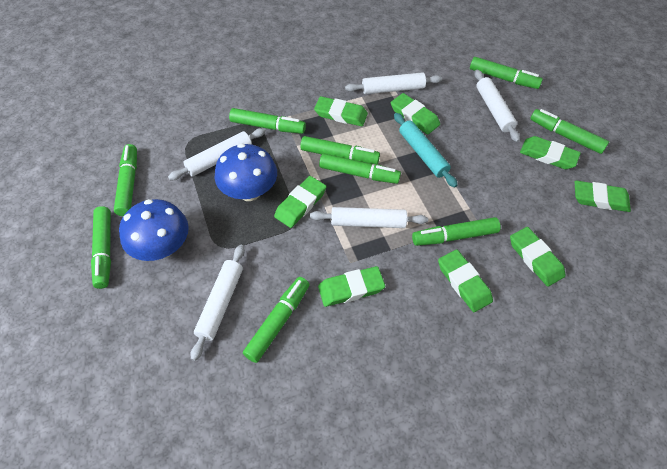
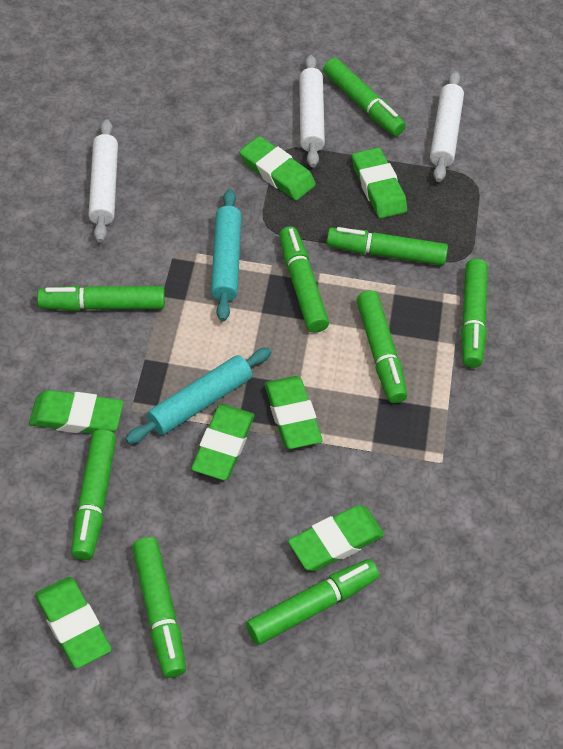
blue mushroom: 2 -> 0
green eraser: 8 -> 7
turquoise rolling pin: 1 -> 2
white rolling pin: 5 -> 3

